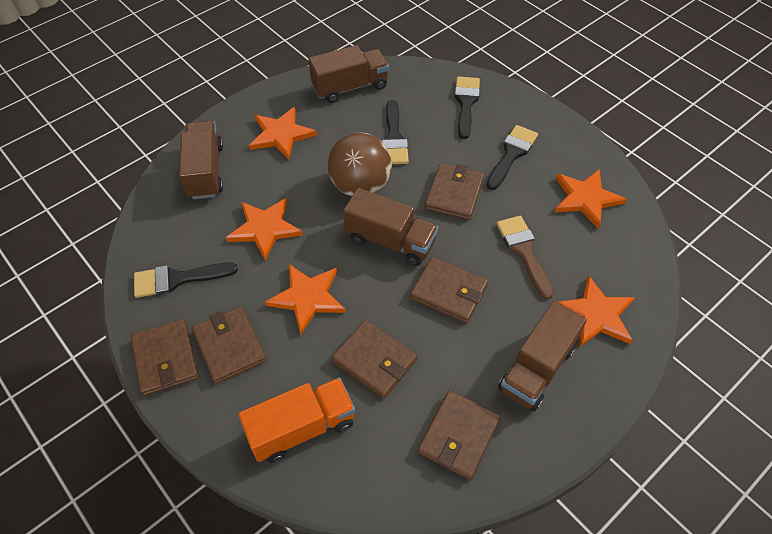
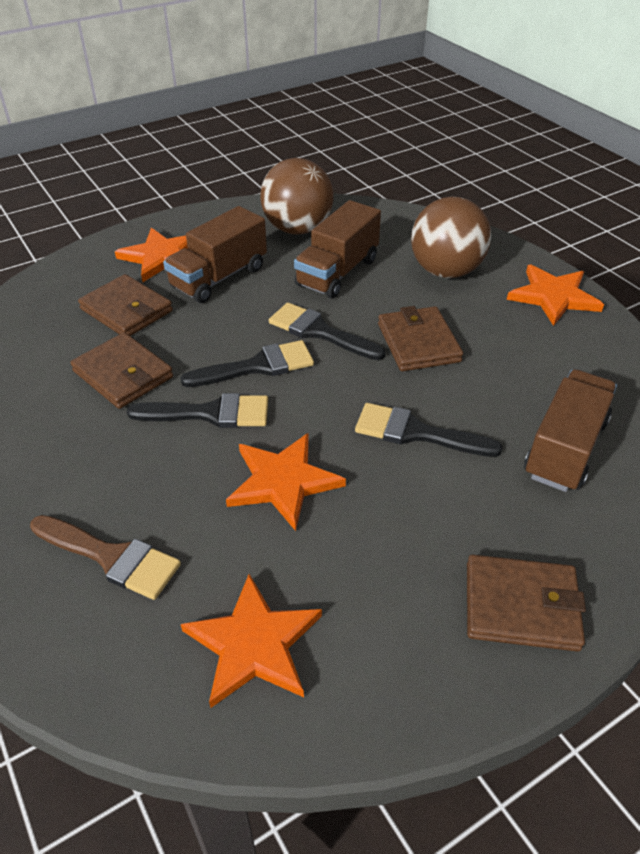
brown ball: 1 -> 2
brown truck: 4 -> 3
brown wallet: 6 -> 4
orange star: 5 -> 4
orange truck: 1 -> 0

